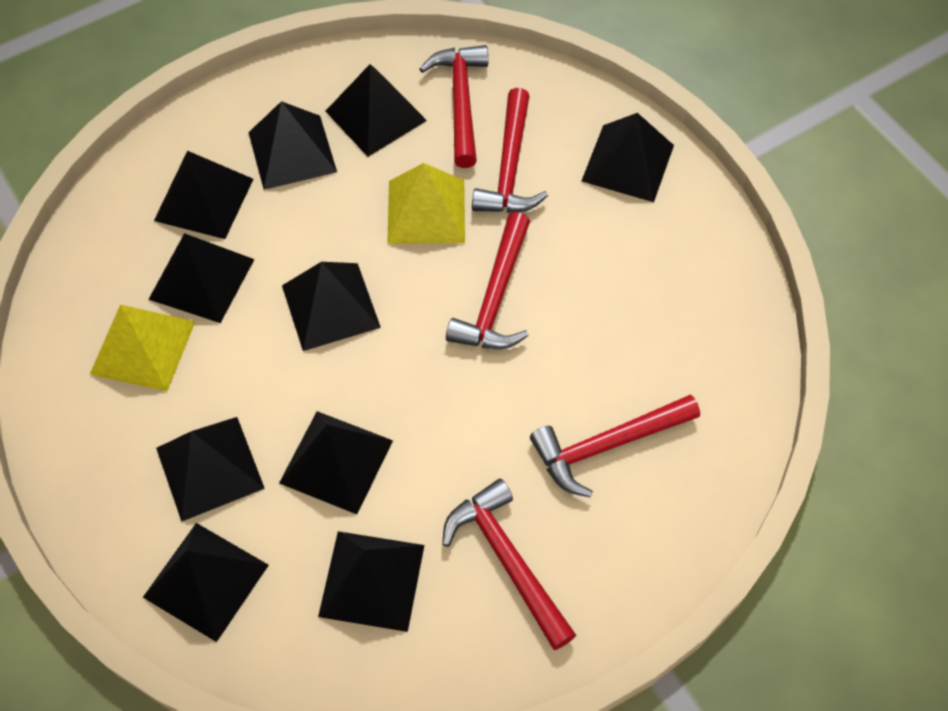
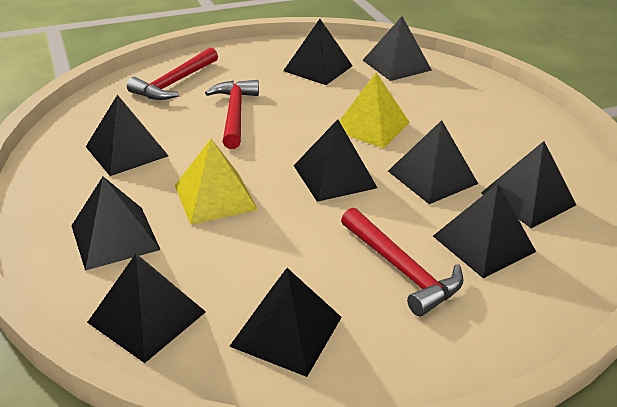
red hammer: 5 -> 3

